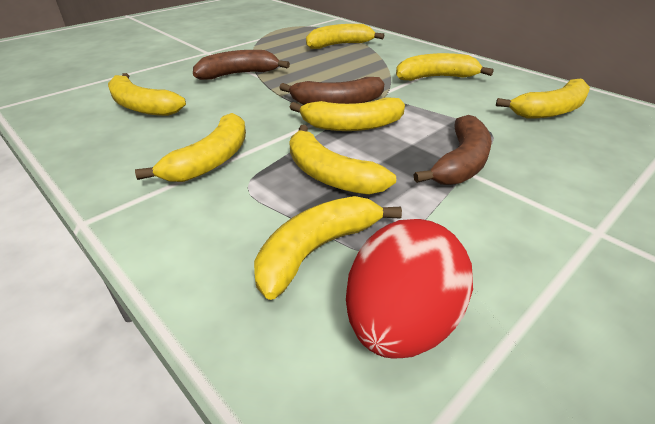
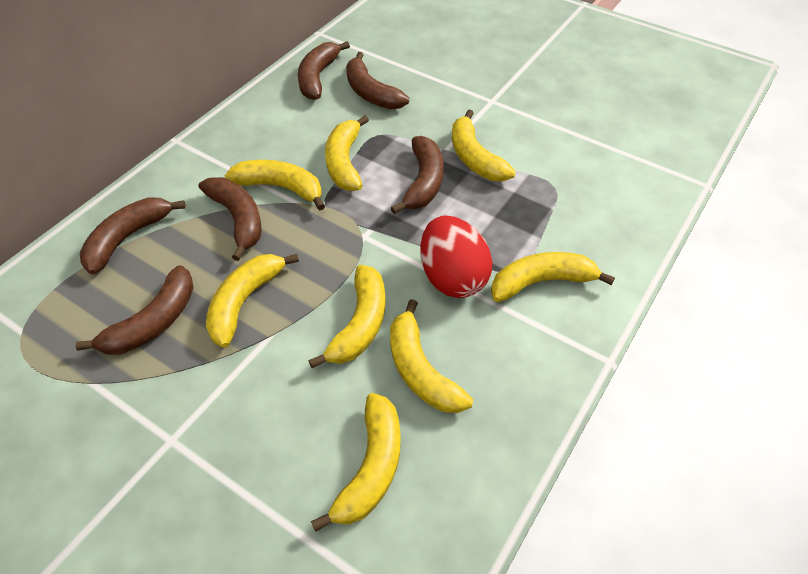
brown banana: 3 -> 6

